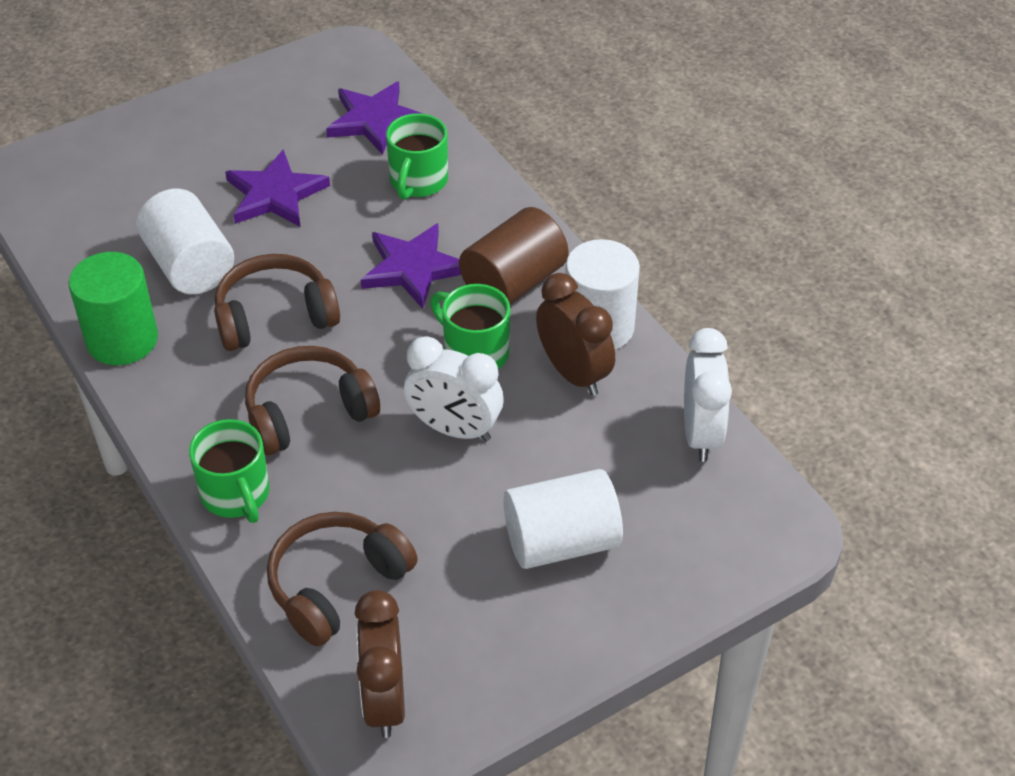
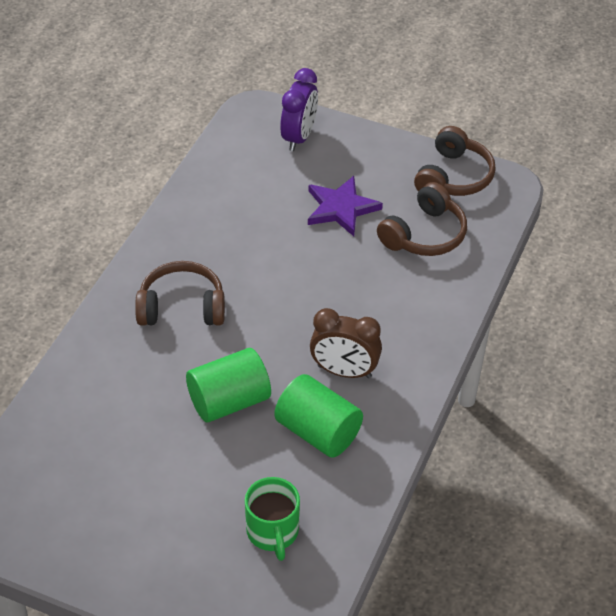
brown clock: 2 -> 1
brown cylinder: 1 -> 0
green cylinder: 1 -> 2
green mug: 3 -> 1
purple clock: 0 -> 1
purple star: 3 -> 1
white clock: 2 -> 0
white cylinder: 3 -> 0

